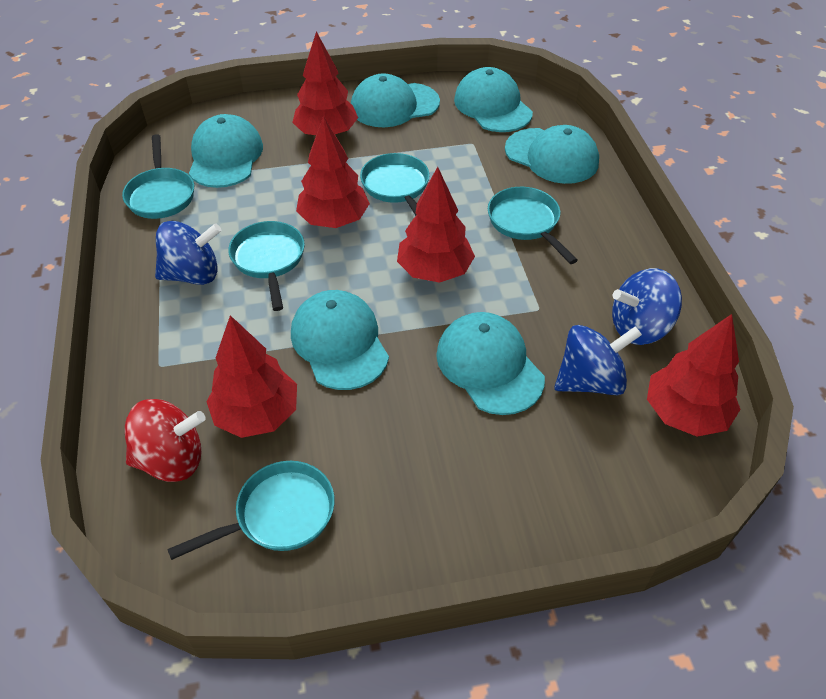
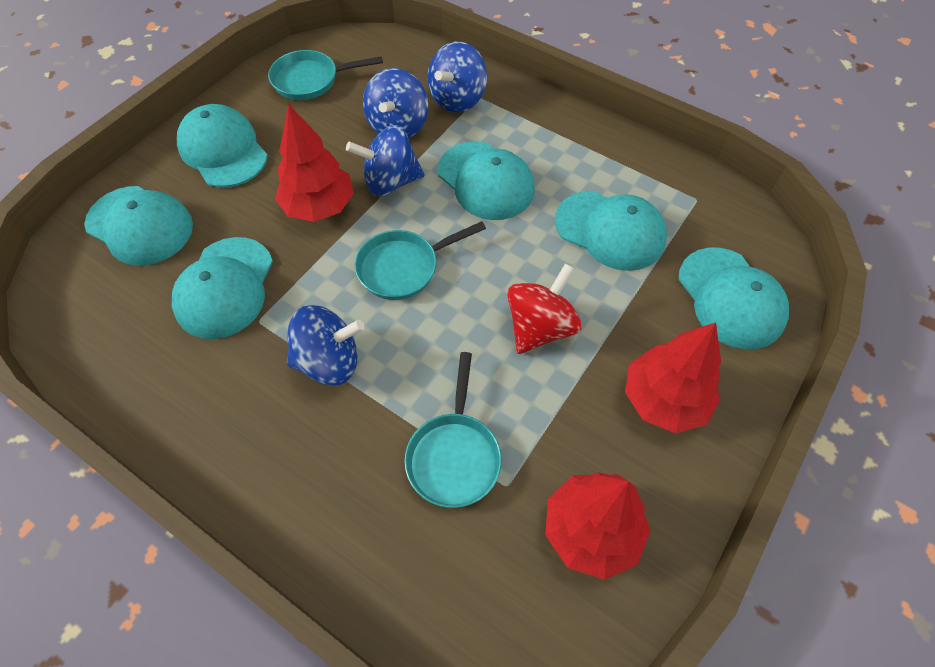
blue spinning top: 3 -> 4
red tree: 5 -> 3
turquoise pan: 5 -> 3

